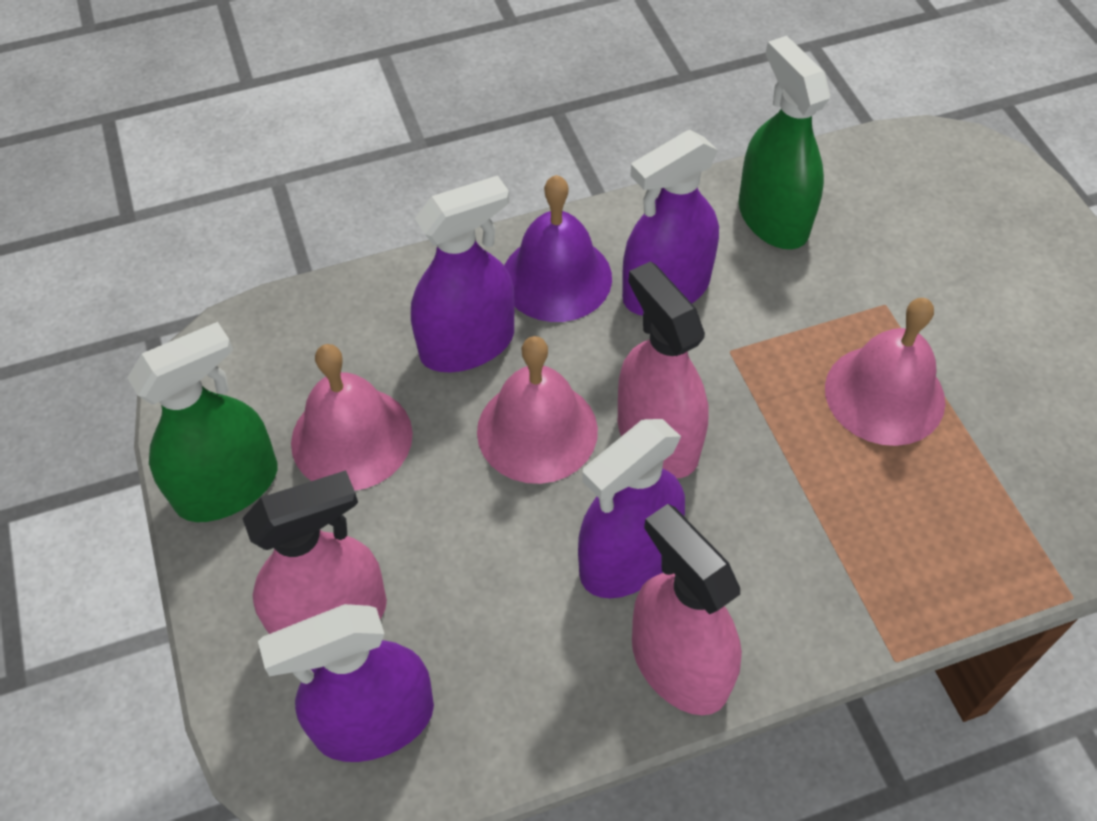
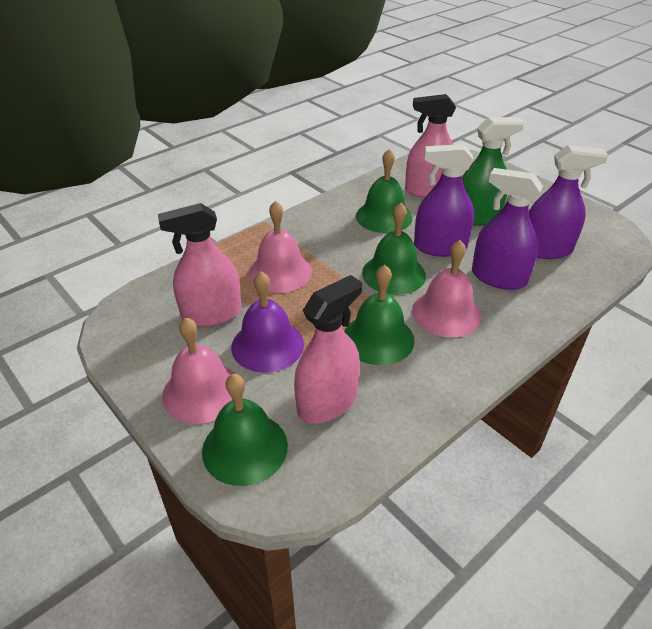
green bell: 0 -> 4
green spray bottle: 2 -> 1
purple spray bottle: 4 -> 3

